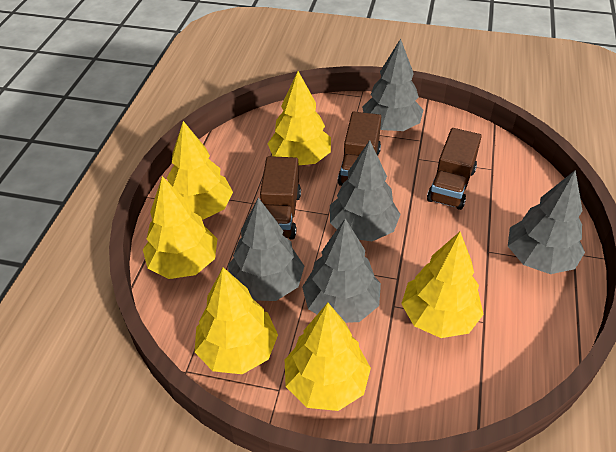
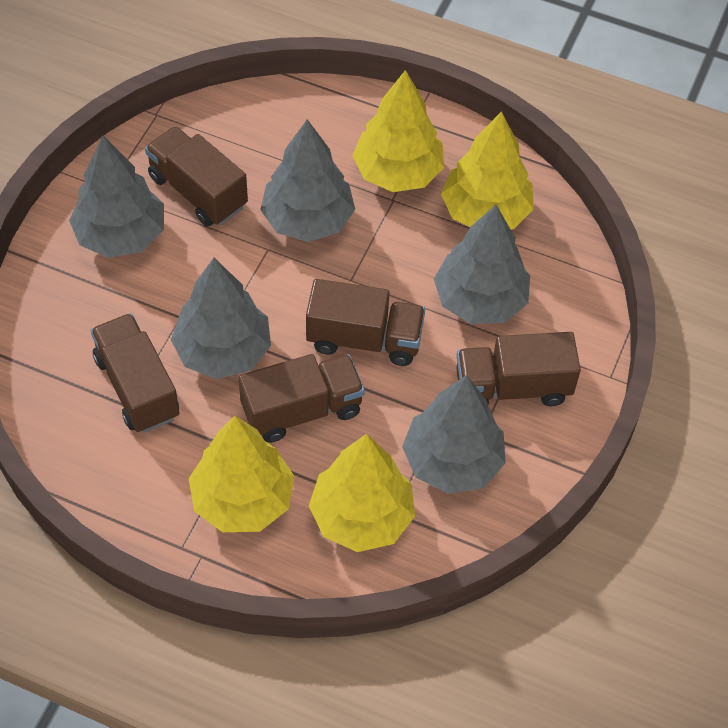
brown truck: 3 -> 5
yellow tree: 6 -> 4

